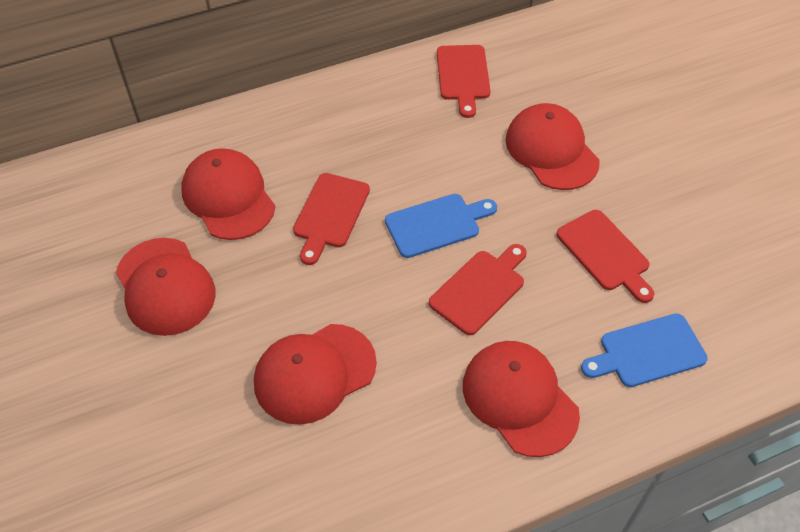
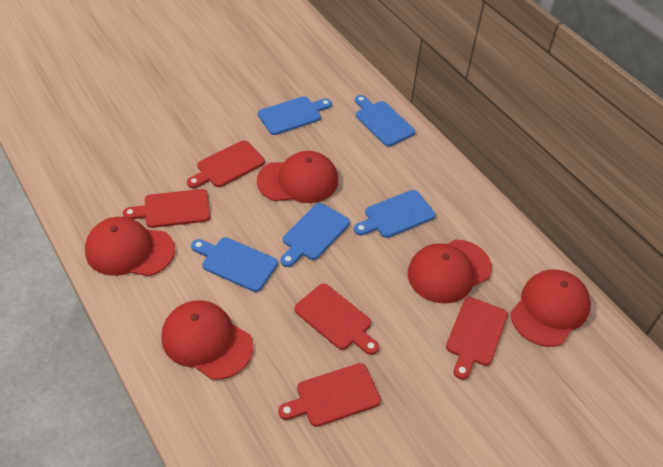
blue cutting board: 2 -> 5
red cutting board: 4 -> 5

